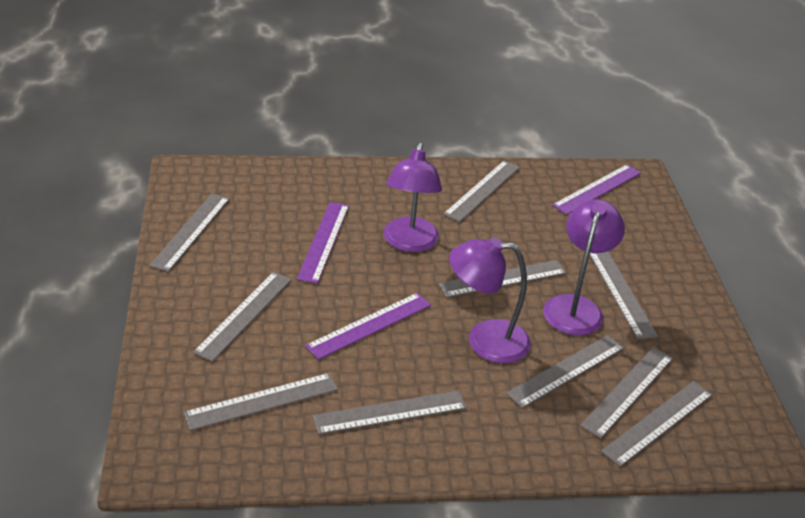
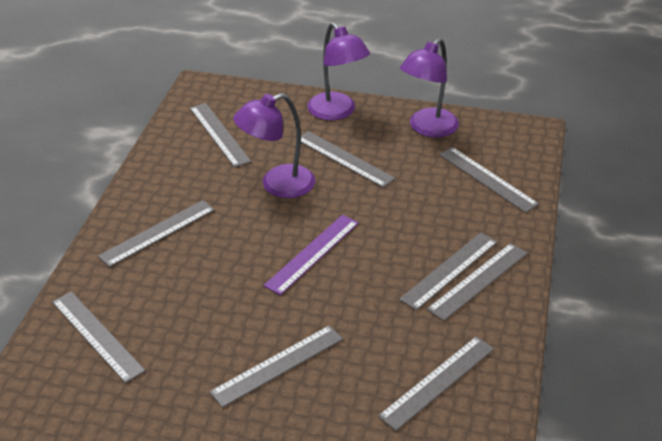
grey ruler: 10 -> 9
purple ruler: 3 -> 1

